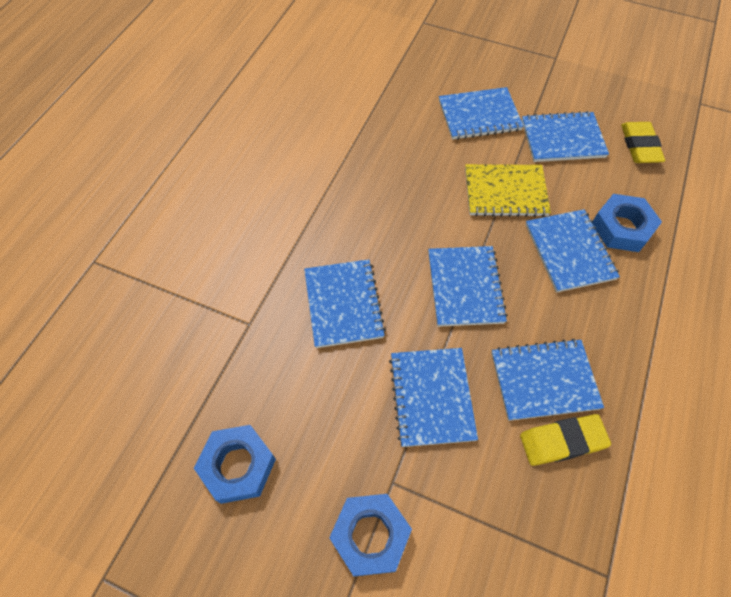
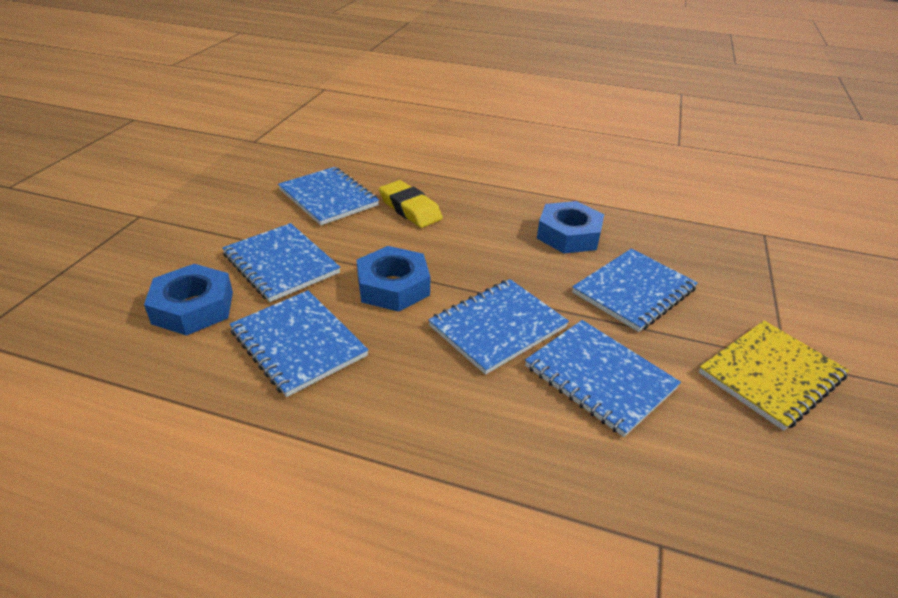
blue notebook: 7 -> 6
yellow eraser: 2 -> 1

